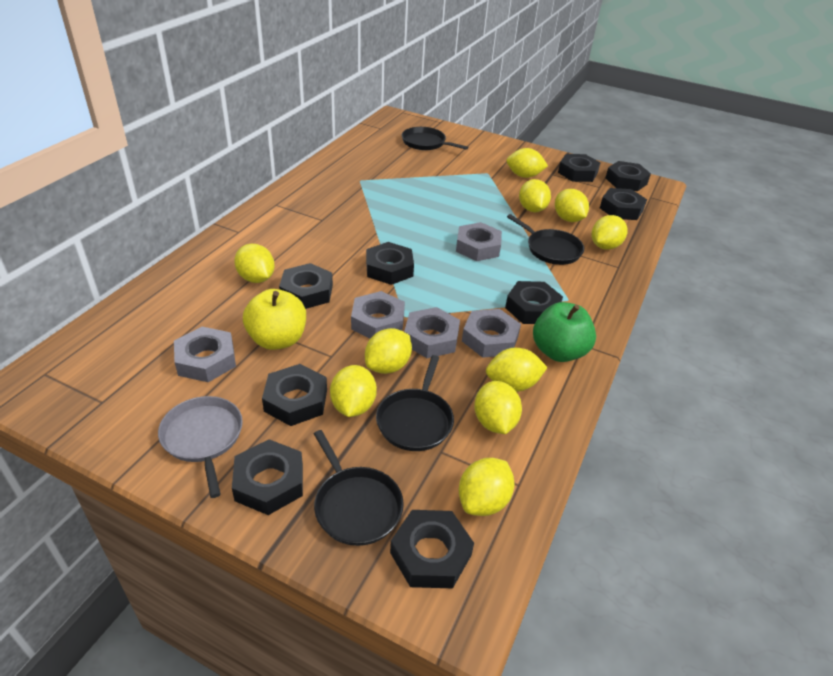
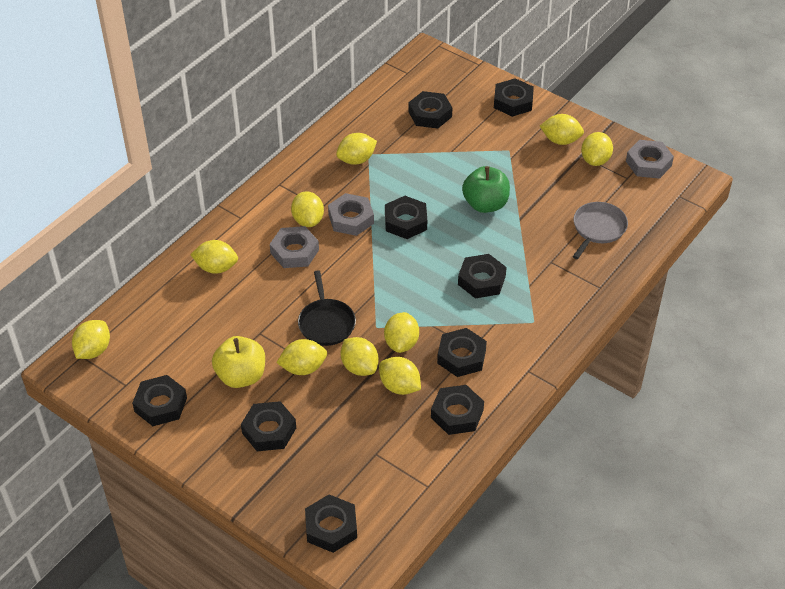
black pan: 4 -> 1
grey nut: 5 -> 3

